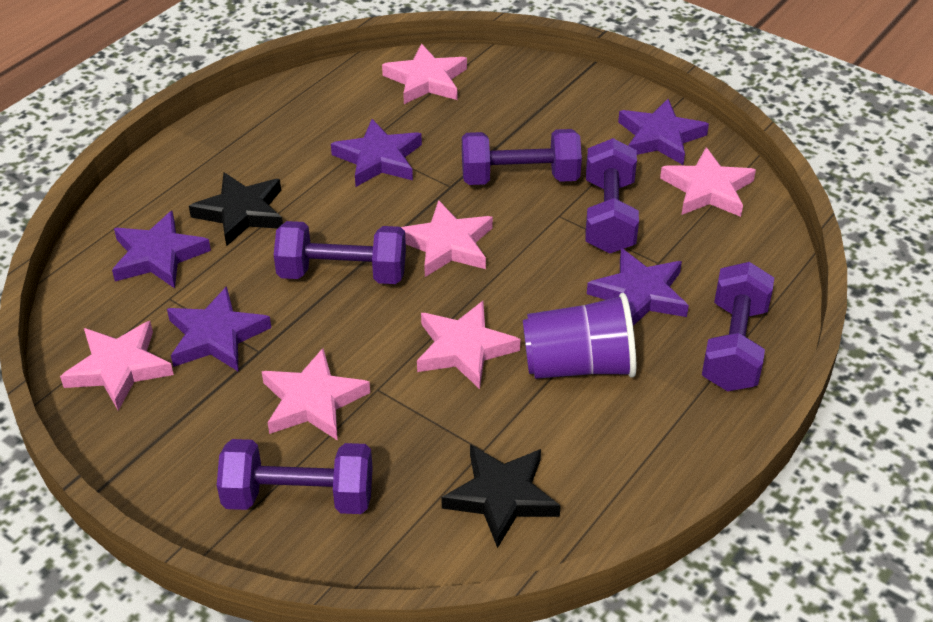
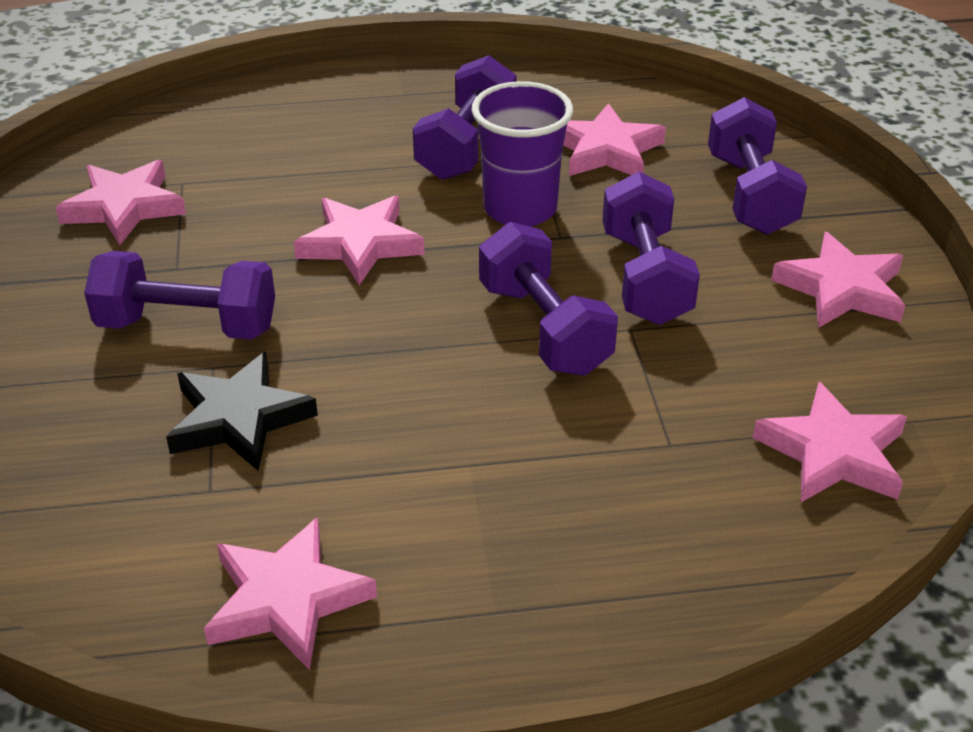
black star: 2 -> 1
purple star: 5 -> 0

